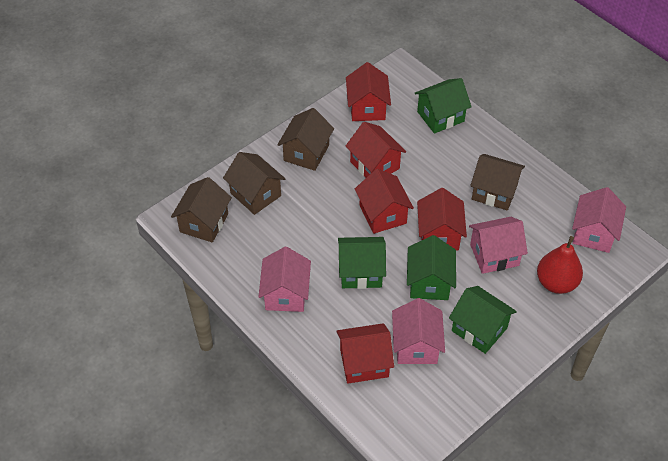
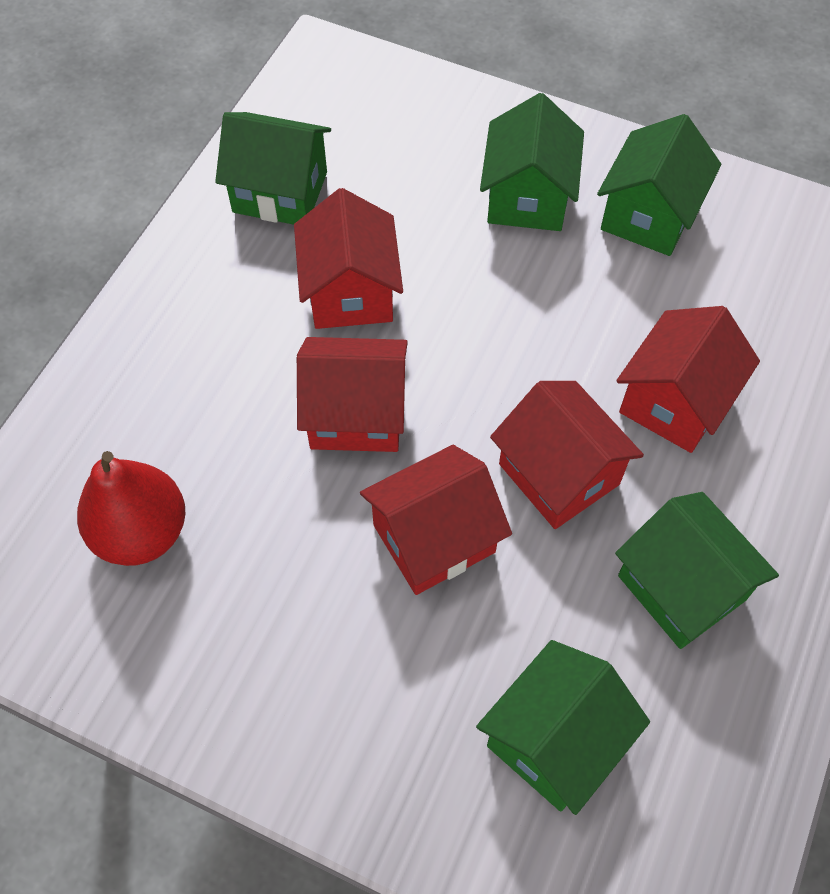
brown house: 4 -> 0
green house: 4 -> 5
pink house: 4 -> 0

